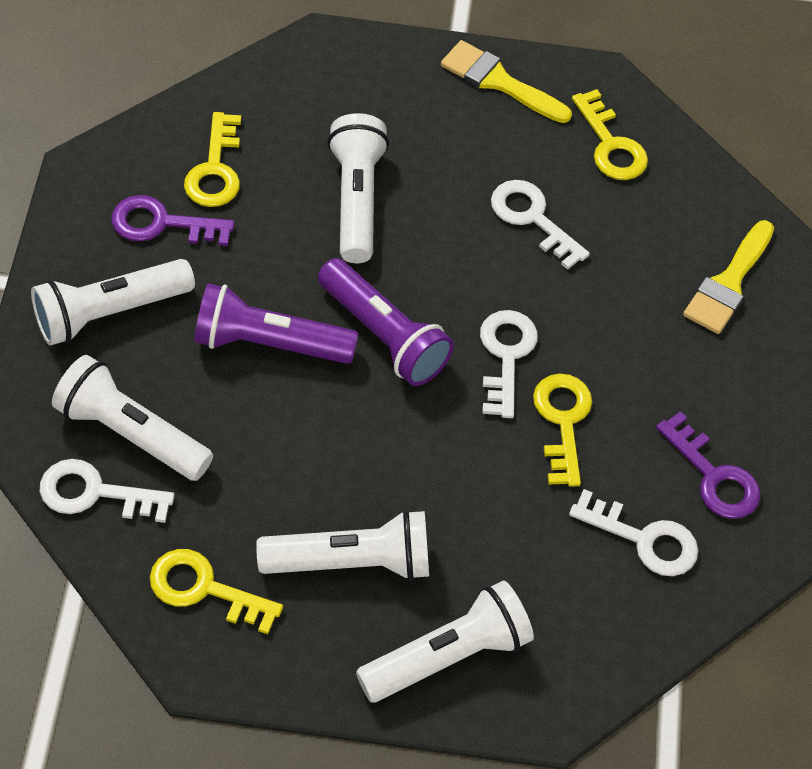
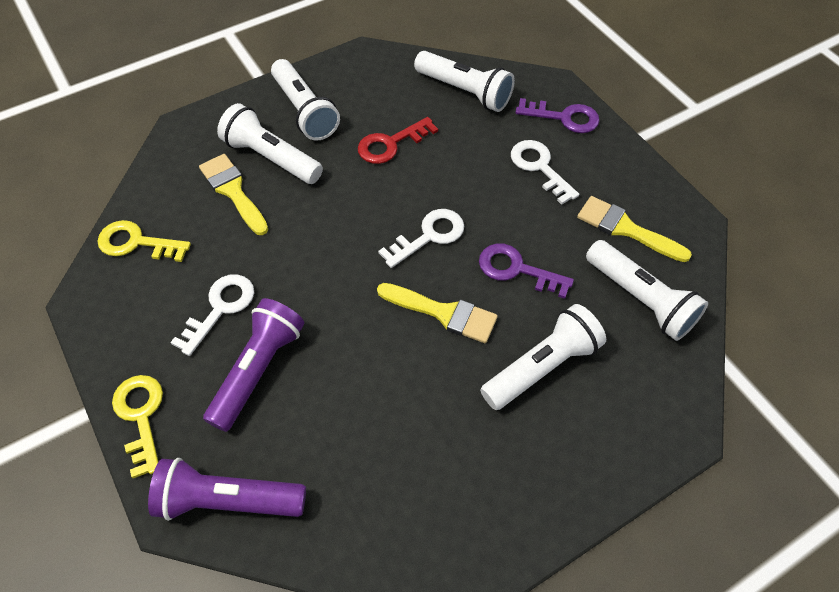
red key: 0 -> 1
white key: 4 -> 3
yellow brush: 2 -> 3
yellow key: 4 -> 2

